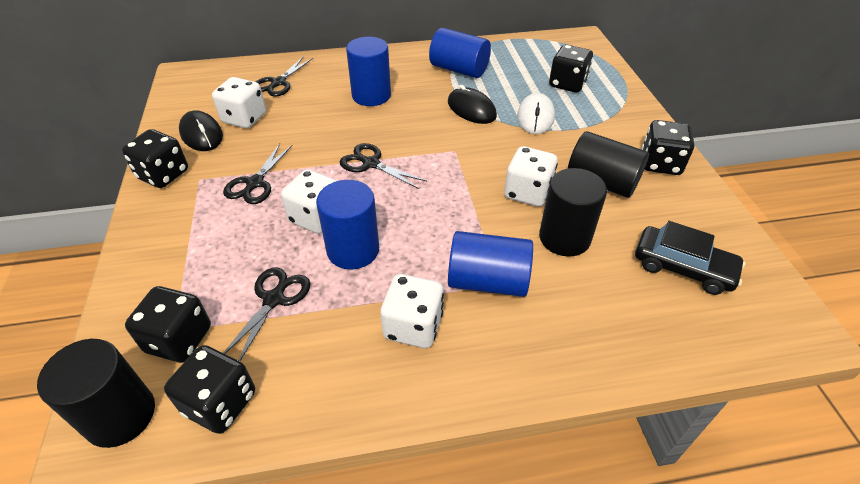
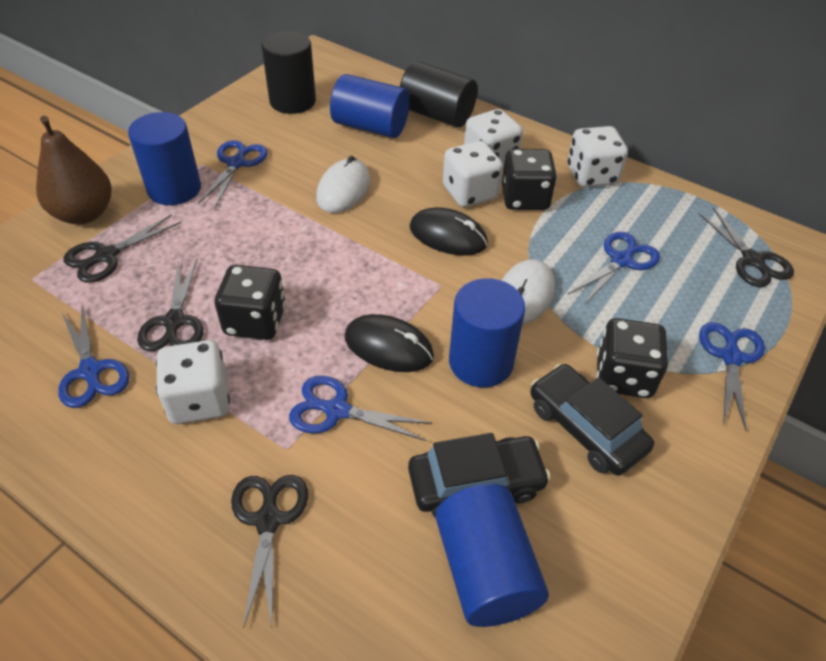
black car: 1 -> 2
black cylinder: 3 -> 2
black dice: 5 -> 3
blue scissors: 0 -> 5
brown pear: 0 -> 1
white mouse: 1 -> 2

